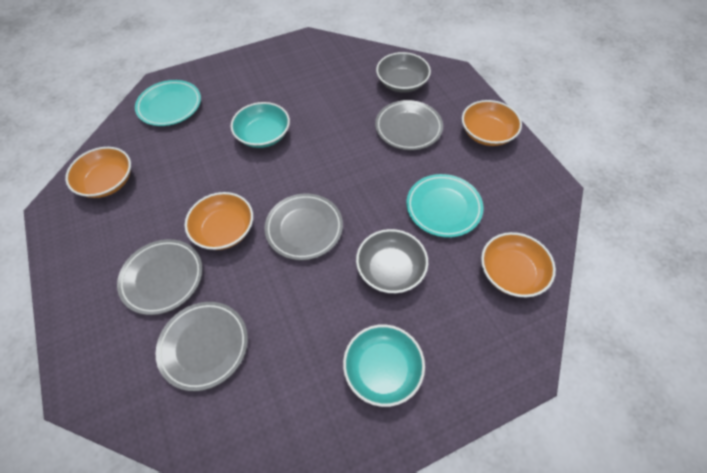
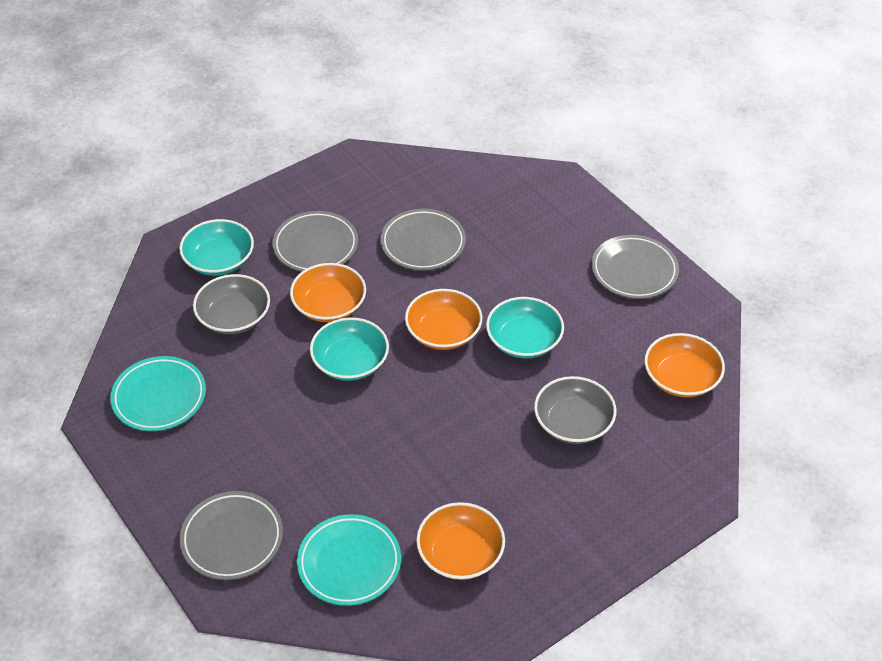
turquoise bowl: 2 -> 3

